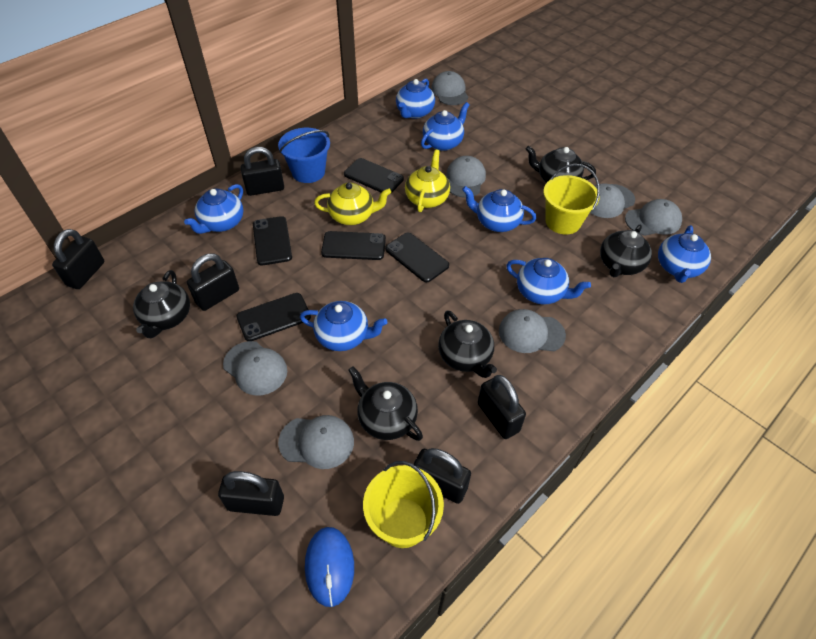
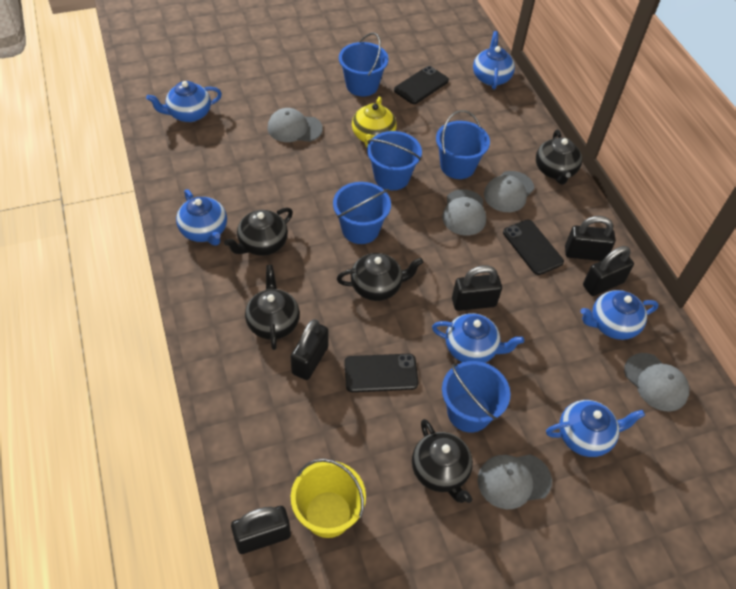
black padlock: 6 -> 5
black phone: 5 -> 3
blue bucket: 1 -> 5
blue mouse: 1 -> 0
blue teapot: 7 -> 6
grey cap: 7 -> 5
yellow bucket: 2 -> 1
yellow teapot: 2 -> 1

